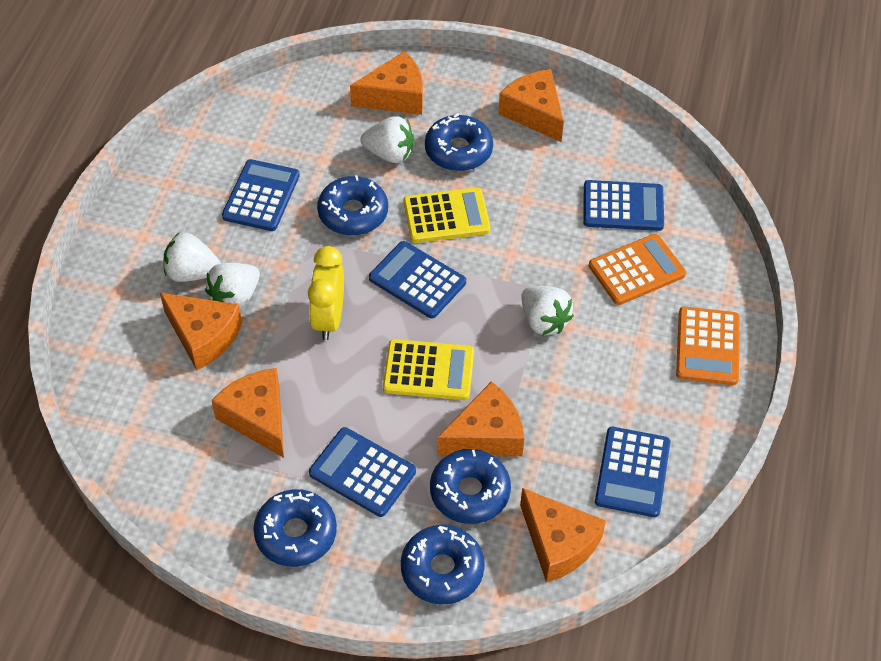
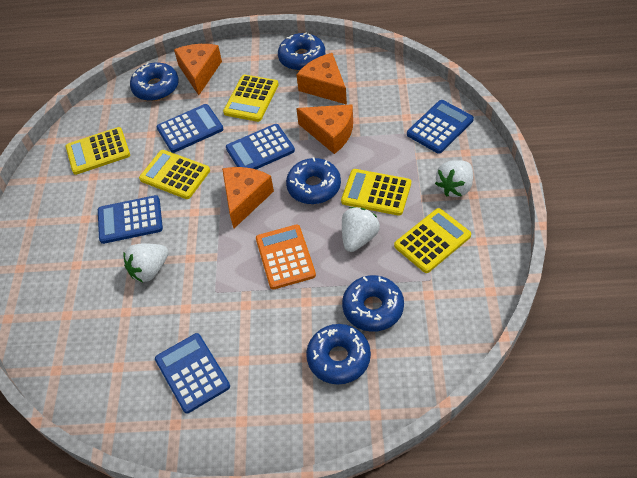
orange calculator: 2 -> 1
orange cheese: 6 -> 4
white strawberry: 4 -> 3
yellow calculator: 2 -> 5
yellow clock: 1 -> 0

